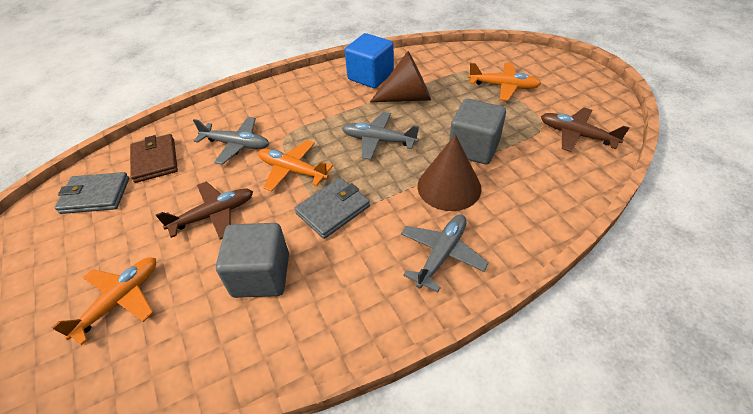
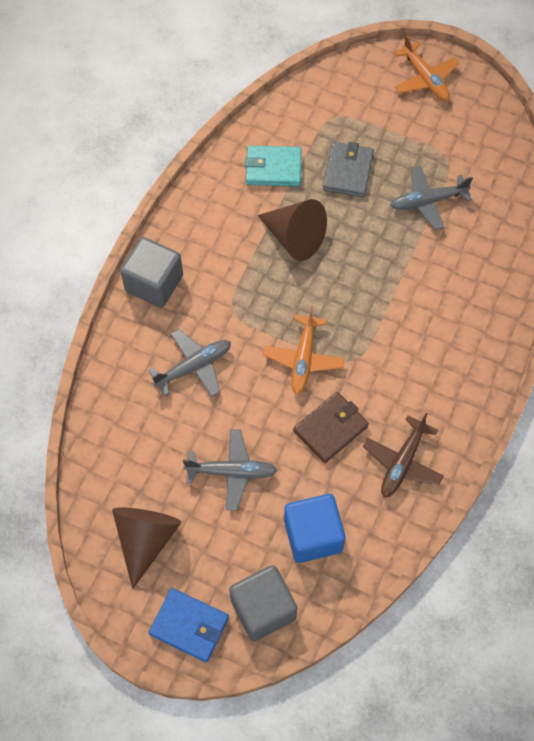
blue wallet: 0 -> 1
brown plane: 2 -> 1
grey wallet: 2 -> 1
orange plane: 3 -> 2
turquoise wallet: 0 -> 1

